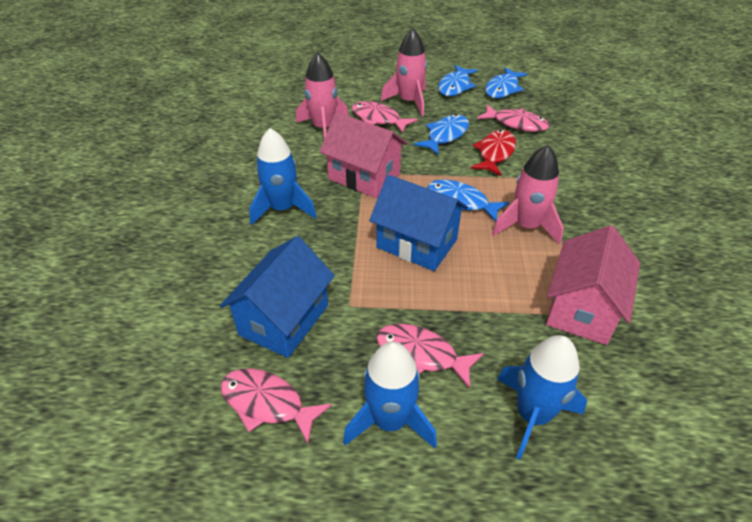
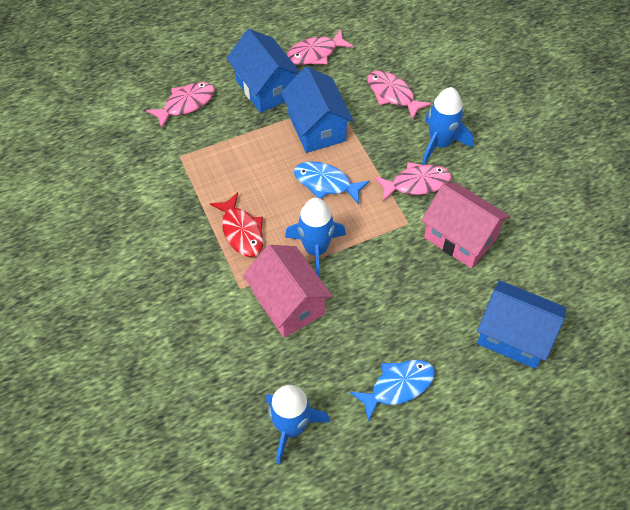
blue fish: 4 -> 2
blue house: 2 -> 3
pink rocket: 3 -> 0

